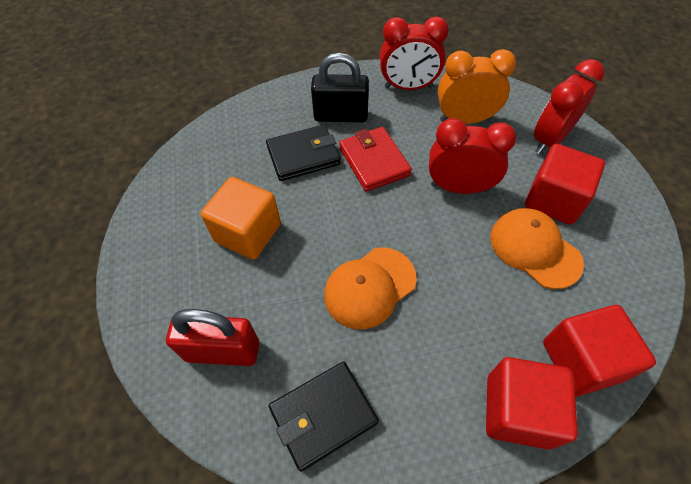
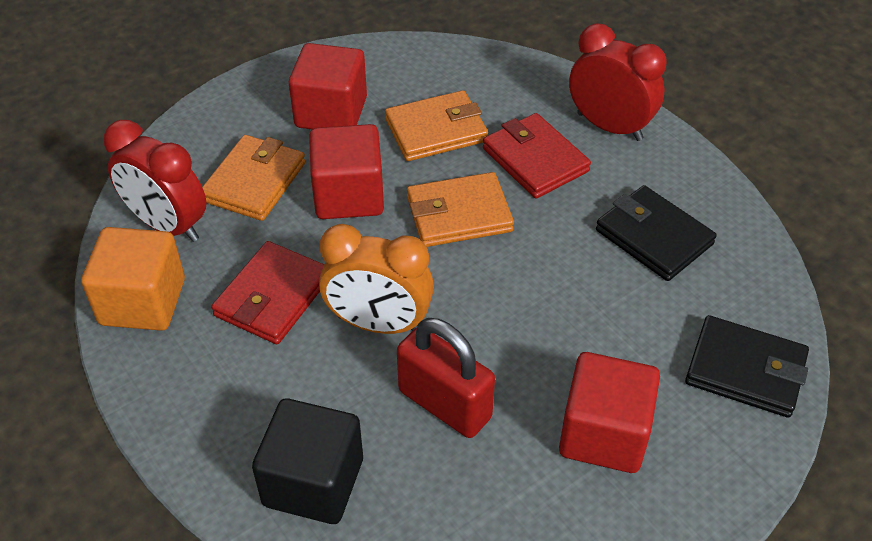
black cube: 0 -> 1
black padlock: 1 -> 0
orange cap: 2 -> 0
orange wallet: 0 -> 3
red clock: 3 -> 2
red wallet: 1 -> 2

